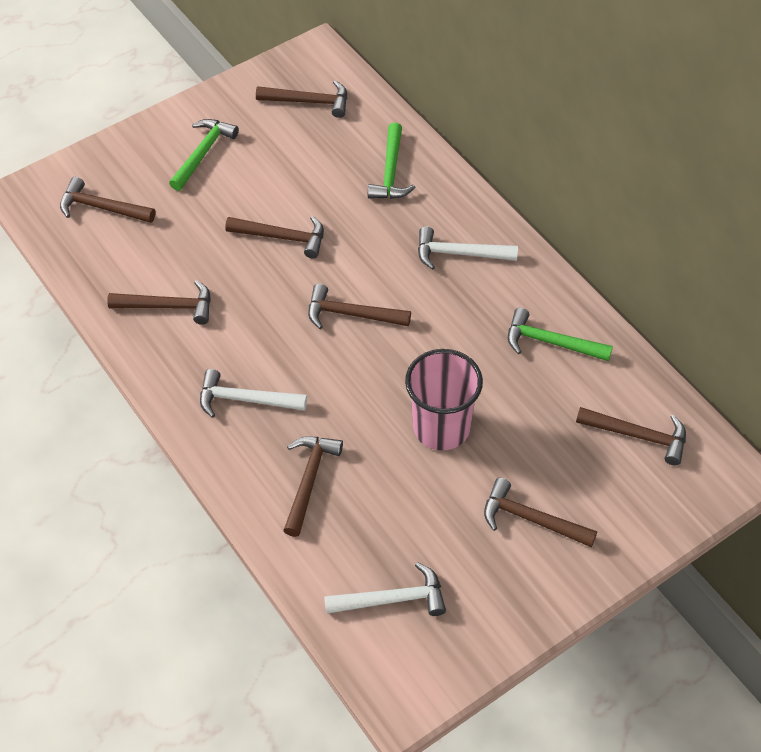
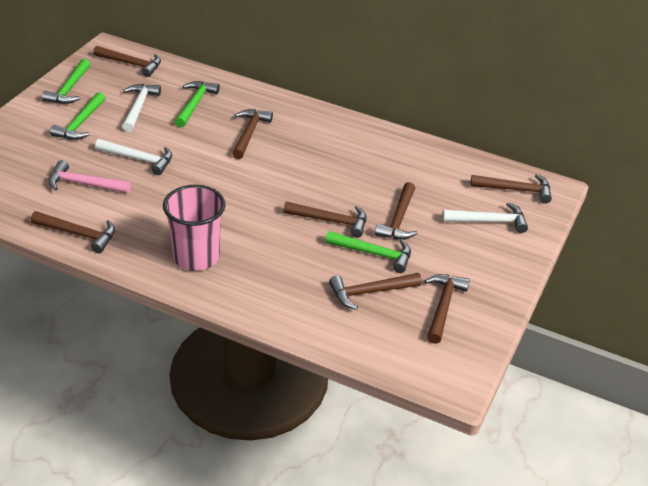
green hammer: 3 -> 4
pink hammer: 0 -> 1

